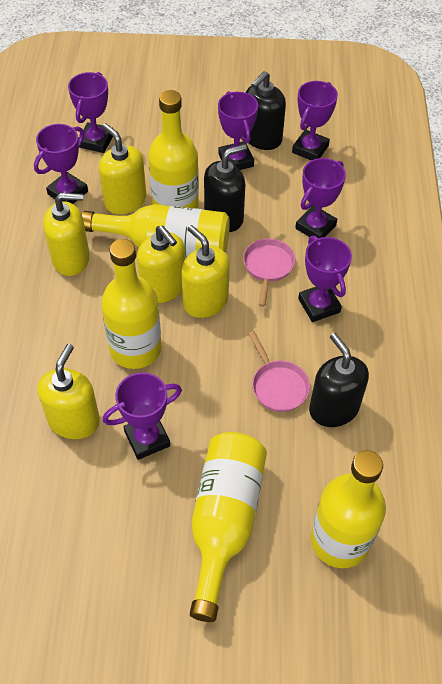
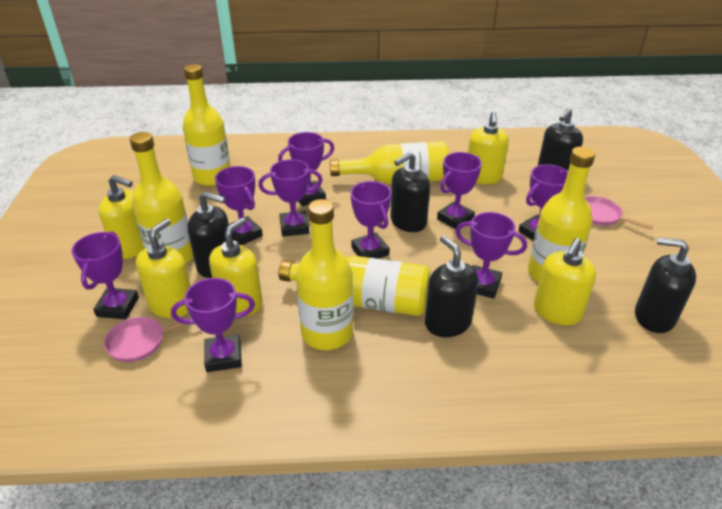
black soap dispenser: 3 -> 5
purple trophy: 7 -> 9
yellow bottle: 5 -> 6

